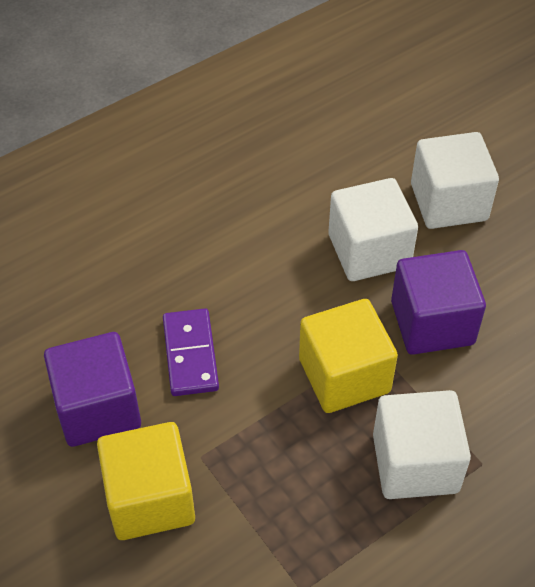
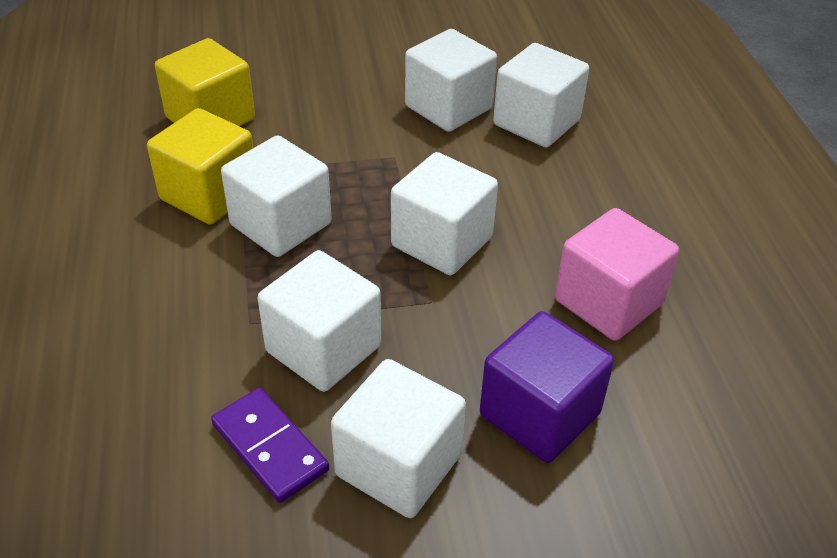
pink cube: 0 -> 1
purple cube: 2 -> 1
white cube: 3 -> 6

